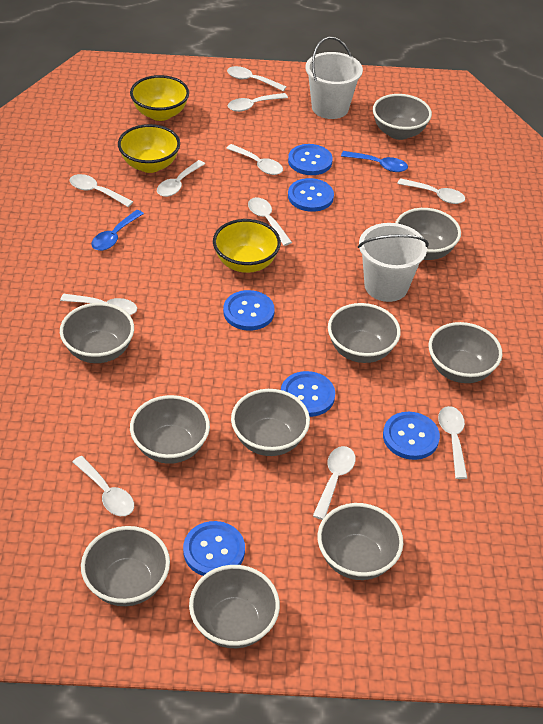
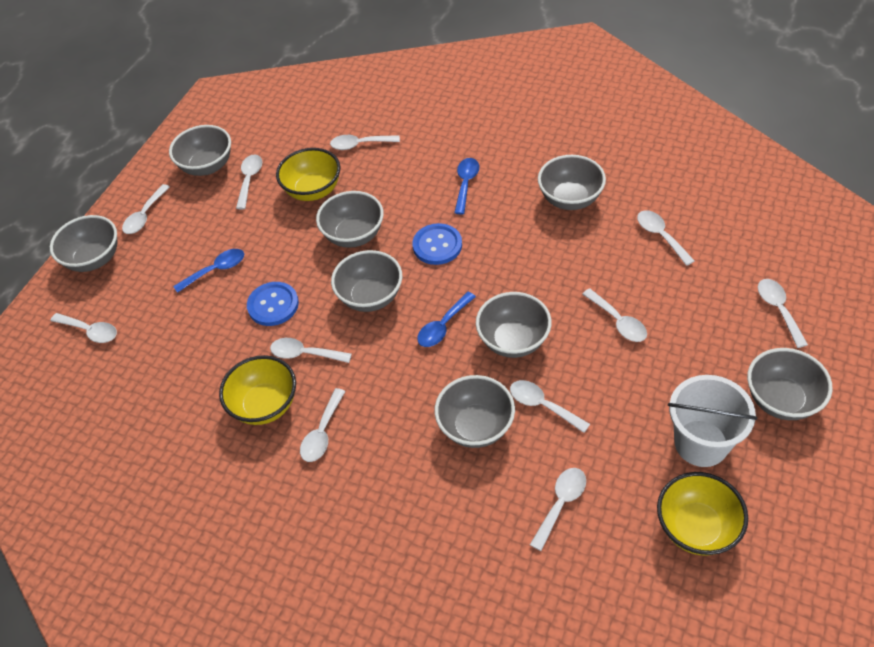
blue button: 6 -> 2
blue spoon: 2 -> 3
grey bowl: 10 -> 8
white bucket: 2 -> 1

